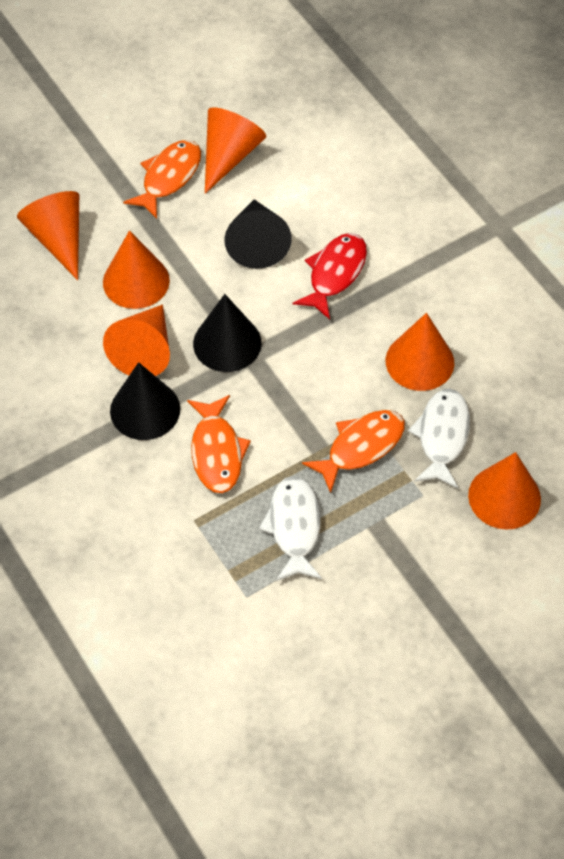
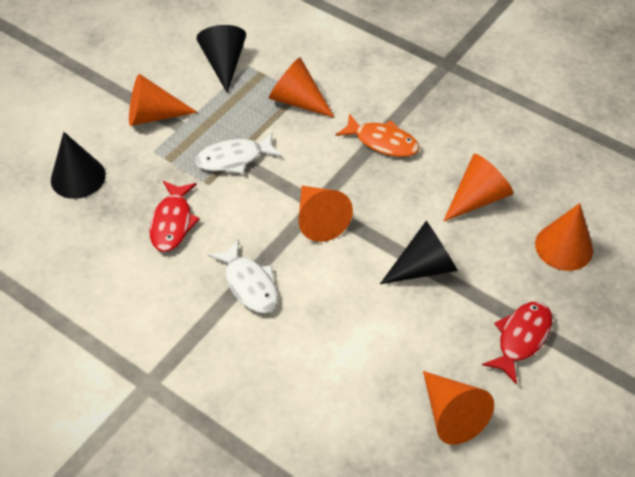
orange fish: 3 -> 1
red fish: 1 -> 2

